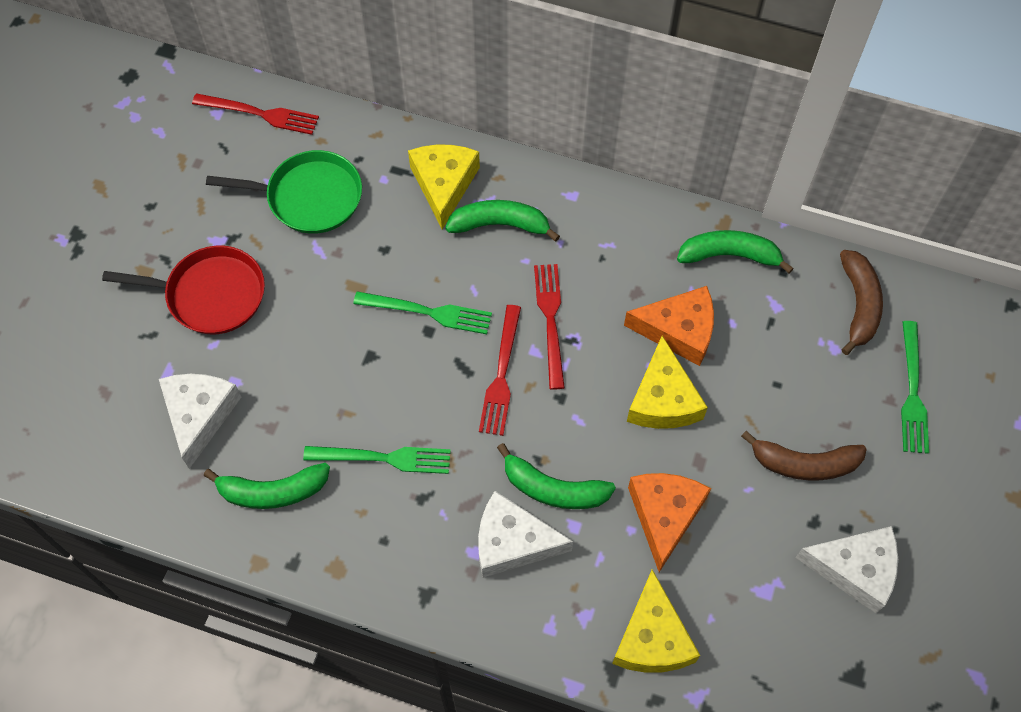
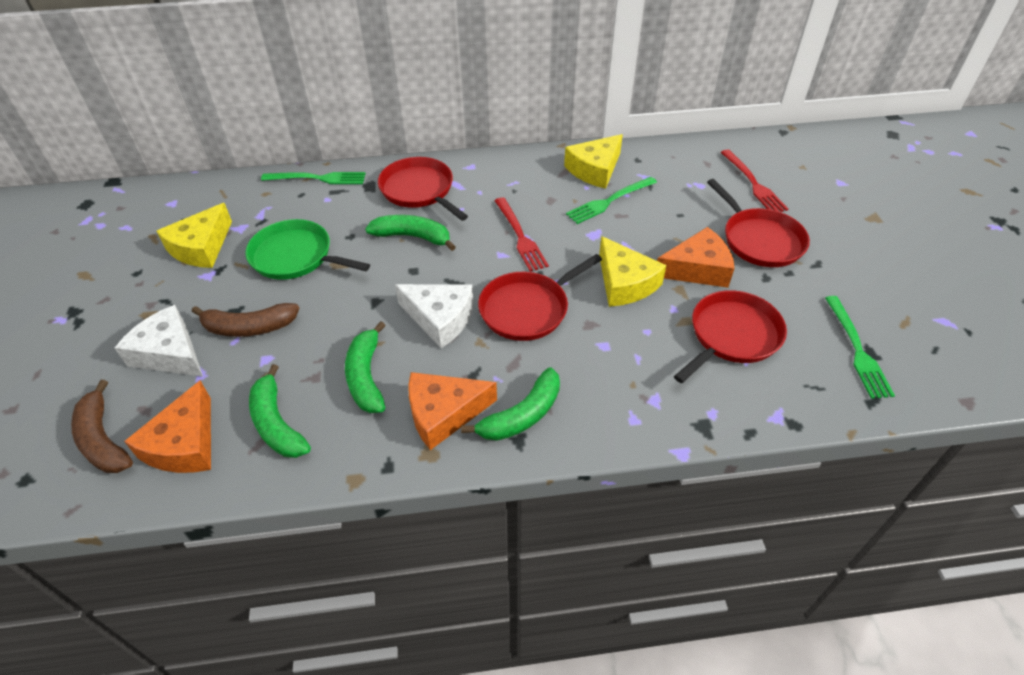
orange cheese: 2 -> 3
red fork: 3 -> 2
red pan: 1 -> 4
white cheese: 3 -> 2

